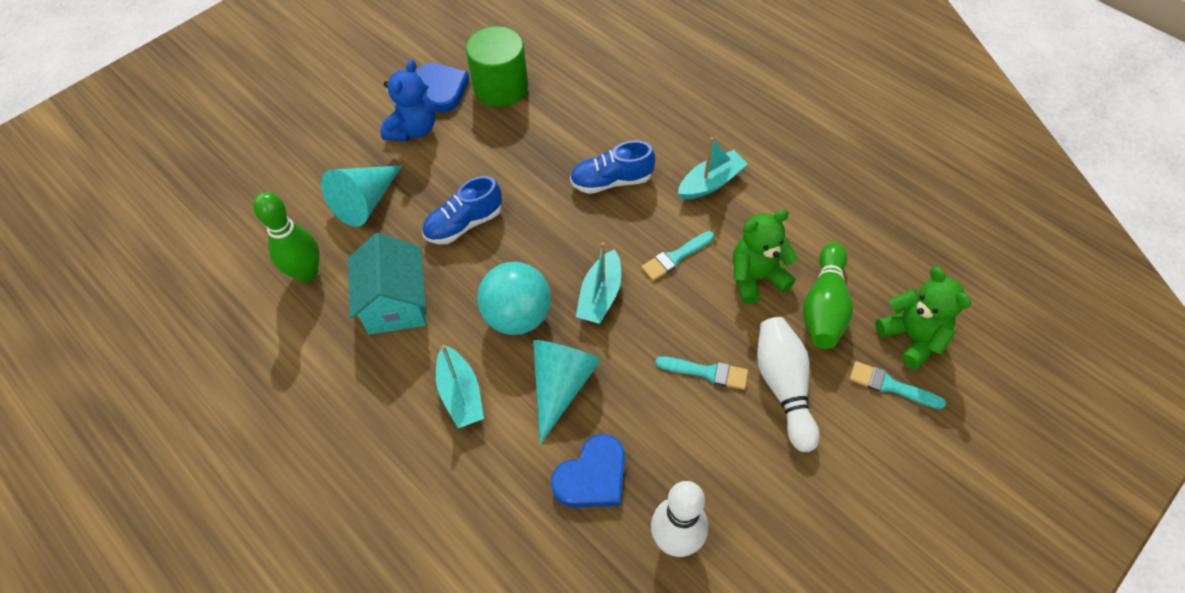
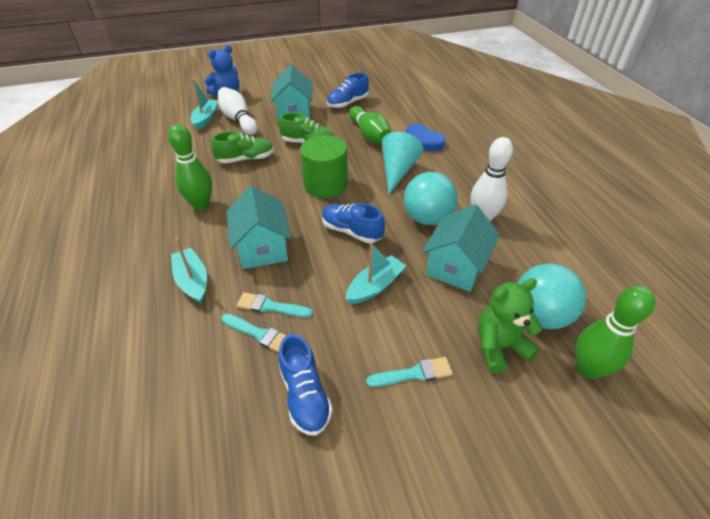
blue heart: 2 -> 1
blue shoe: 2 -> 3
green bowling pin: 2 -> 3
green shoe: 0 -> 2
green teddy bear: 2 -> 1
turquoise ball: 1 -> 2
turquoise cone: 2 -> 1
turquoise house: 1 -> 3

